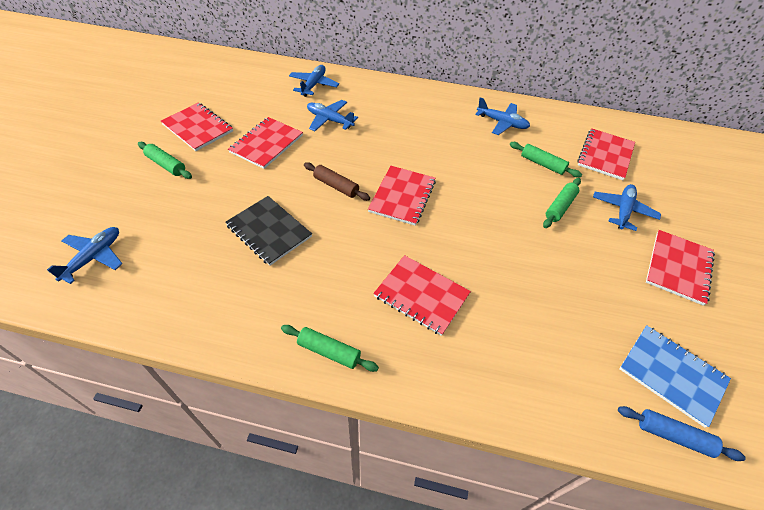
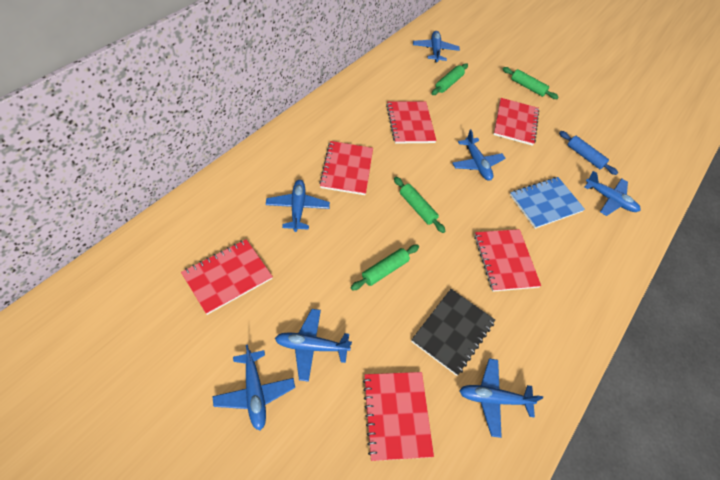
blue plane: 5 -> 7
brown rolling pin: 1 -> 0

